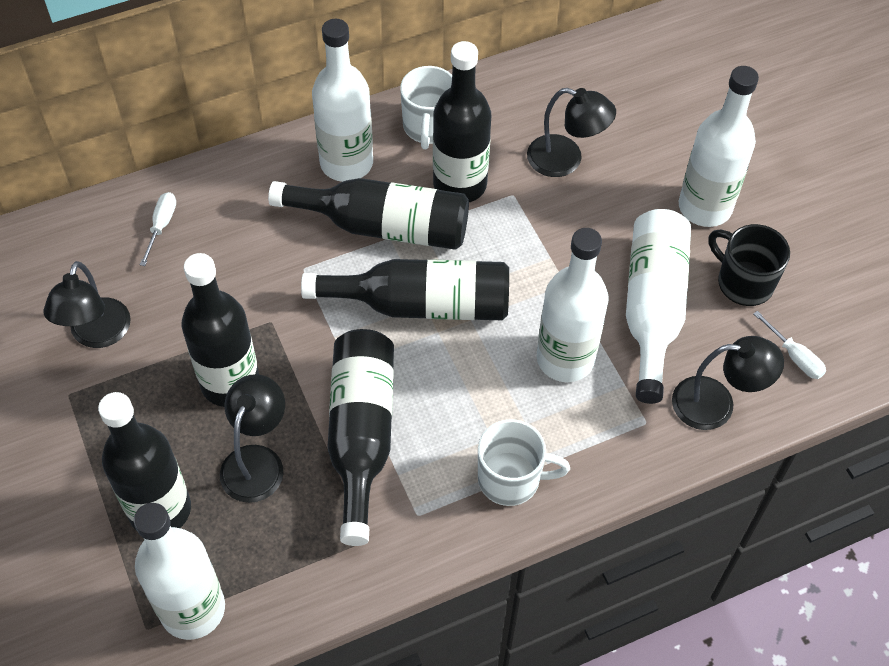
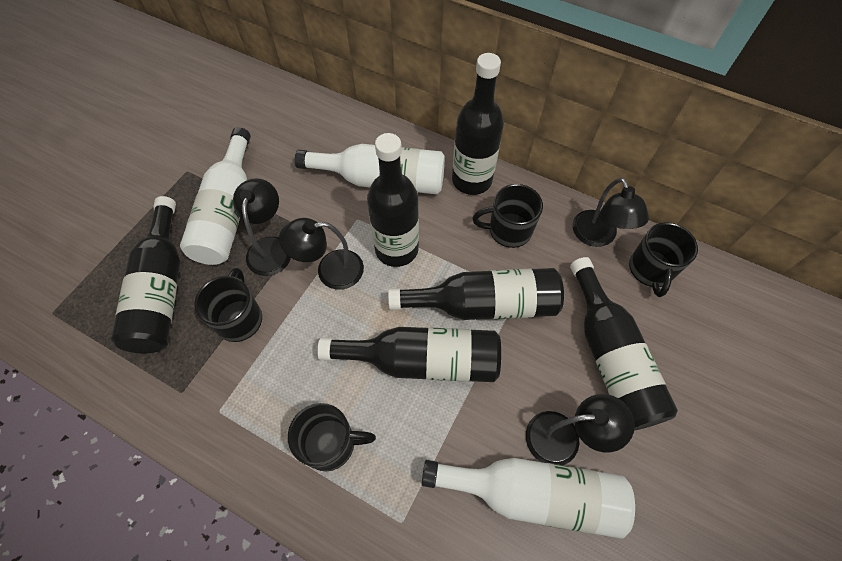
black mug: 1 -> 4
white bottle: 5 -> 3
white mug: 2 -> 0
white screwdriver: 2 -> 0

